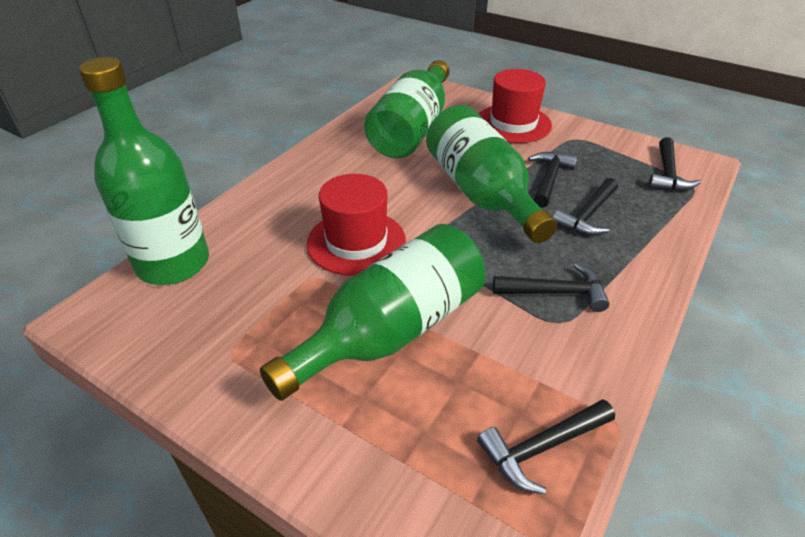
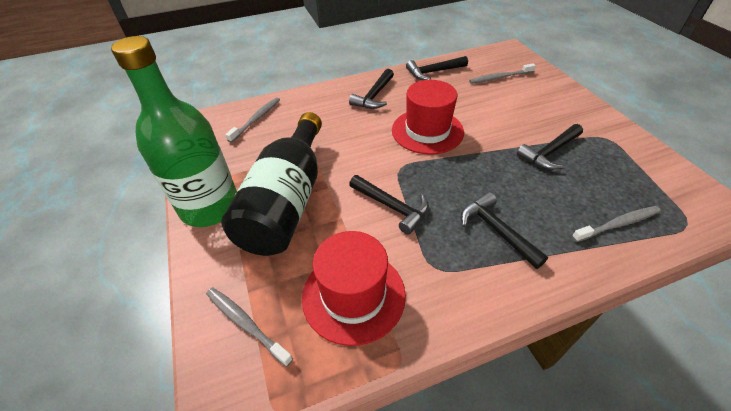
black bottle: 0 -> 1
green bottle: 4 -> 1
grey toothbrush: 0 -> 4

